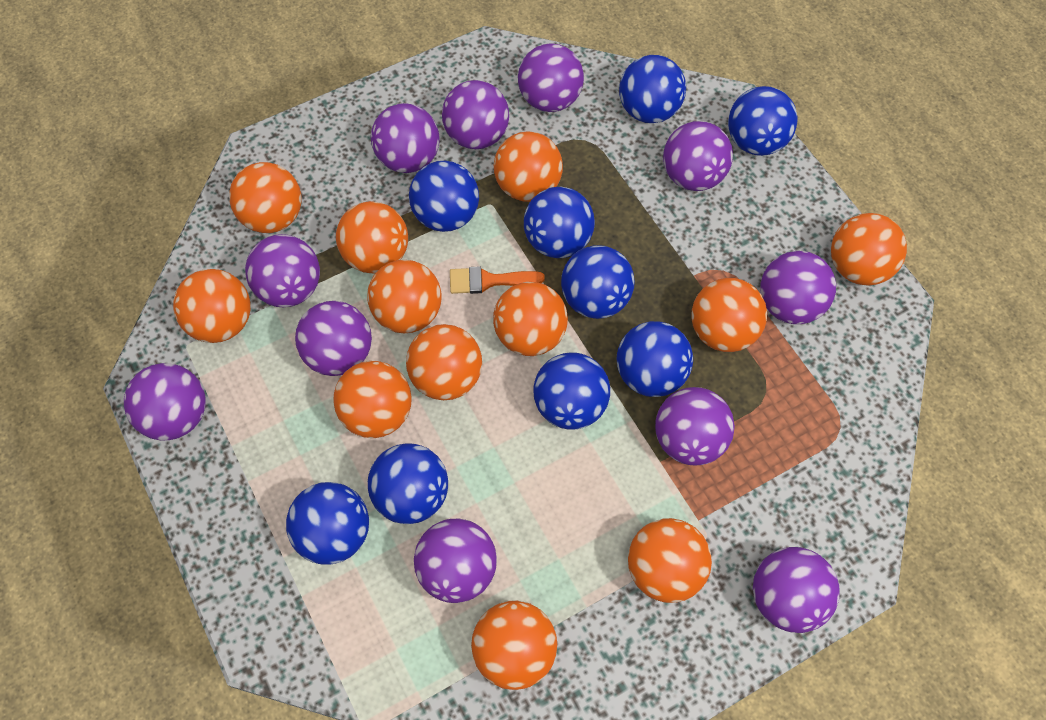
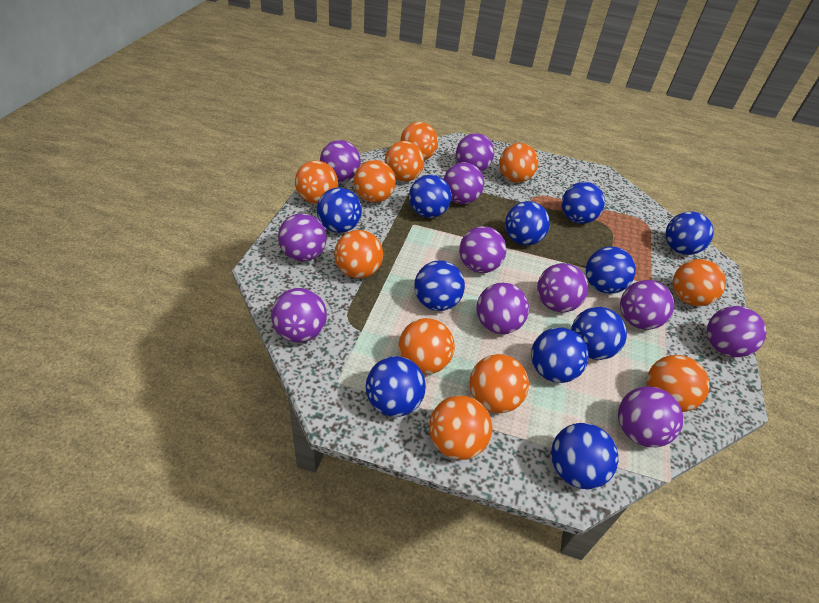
blue ball: 9 -> 11
orange ball: 12 -> 11
orange brush: 1 -> 0

